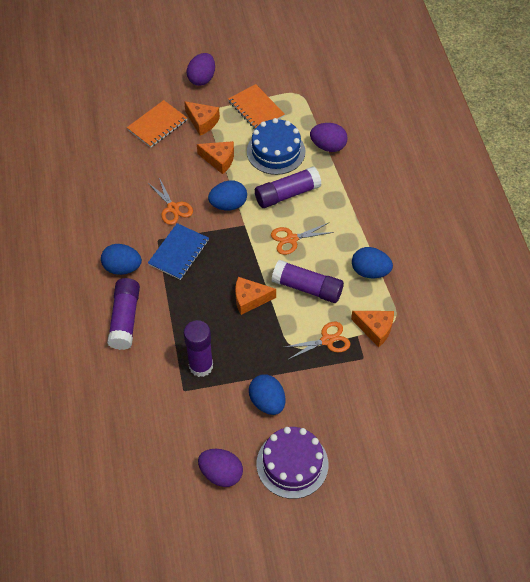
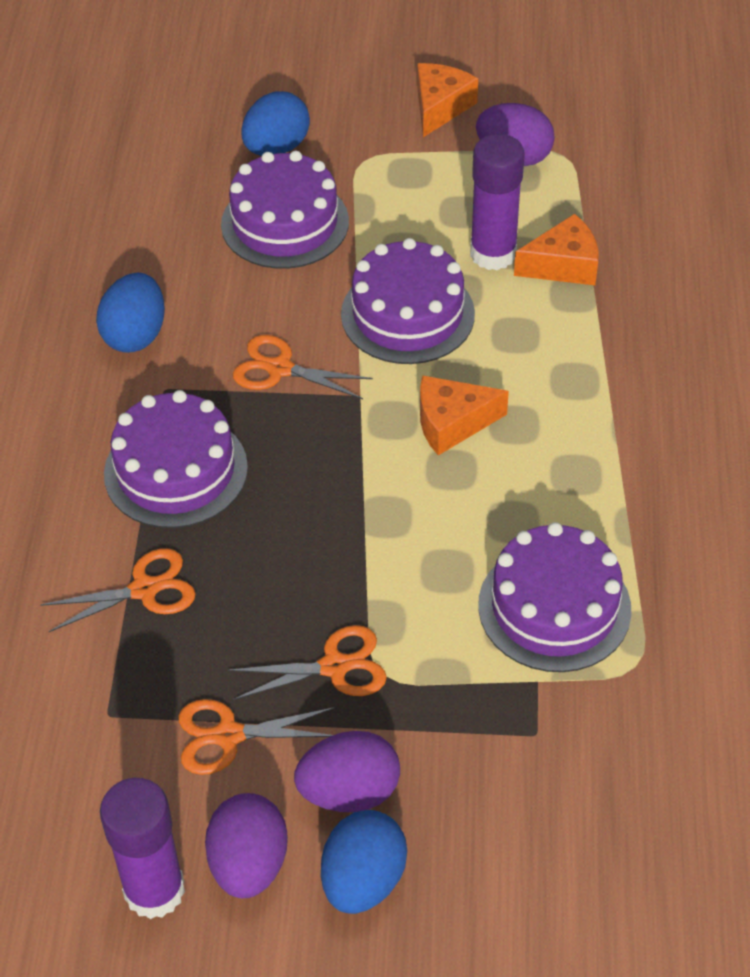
blue cake: 1 -> 0
blue egg: 4 -> 3
blue notebook: 1 -> 0
orange cheese: 4 -> 3
orange notebook: 2 -> 0
orange scissors: 3 -> 4
purple cake: 1 -> 4
purple glue stick: 4 -> 2

